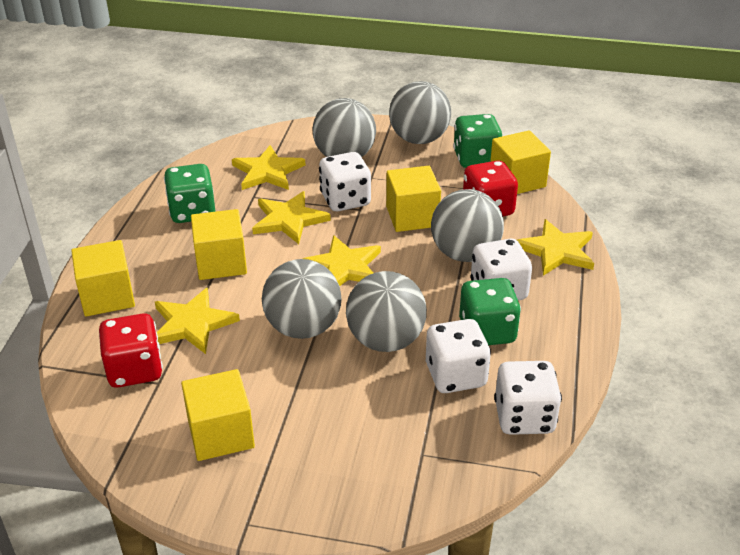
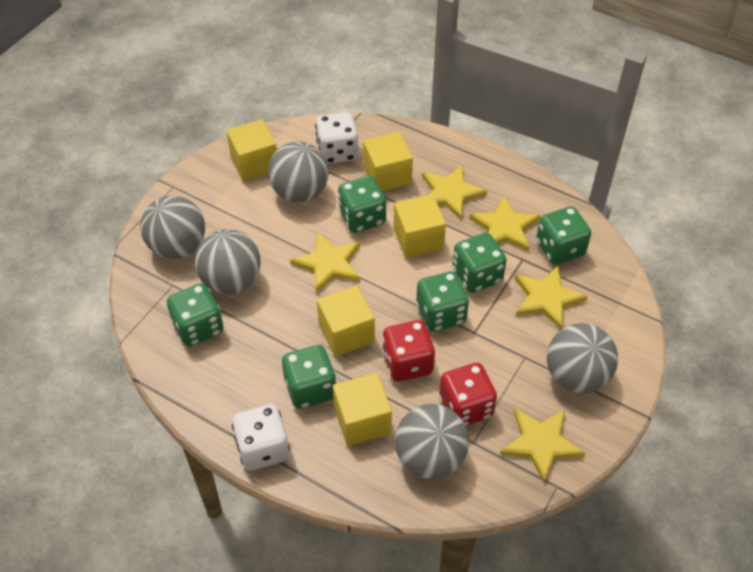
green dice: 3 -> 6
white dice: 4 -> 2

